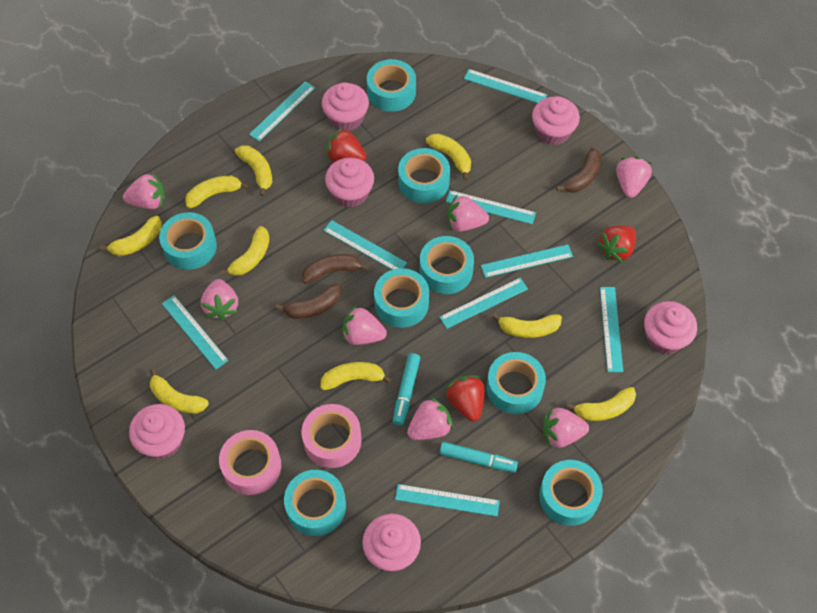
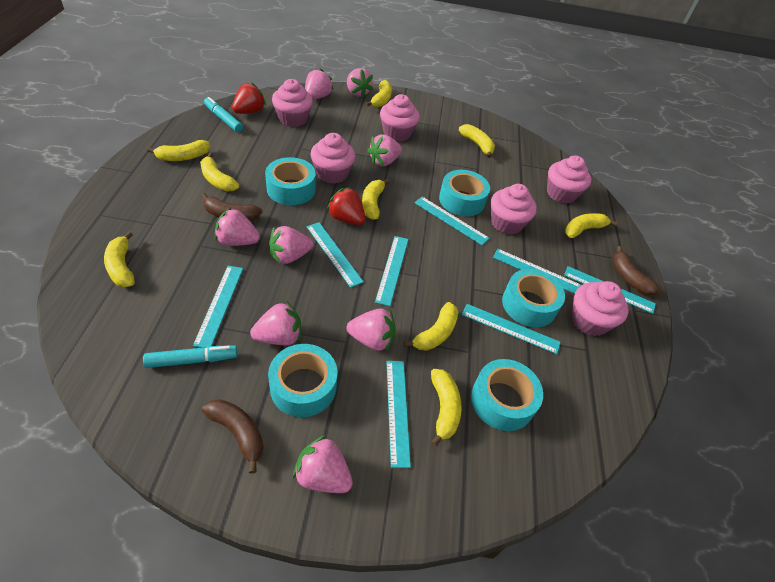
pink strawberry: 7 -> 8
pink tape: 2 -> 0
red strawberry: 3 -> 2
turquoise ruler: 9 -> 8
turquoise tape: 8 -> 5

